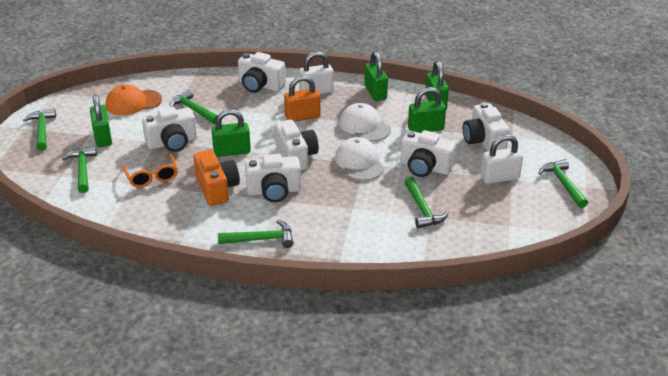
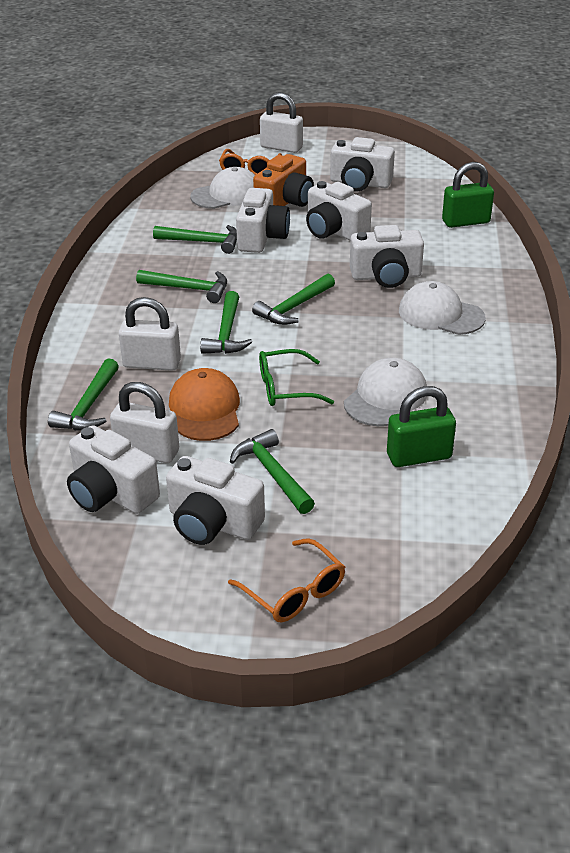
green glasses: 0 -> 1
green padlock: 5 -> 2
orange glasses: 1 -> 2
orange padlock: 1 -> 0
white cap: 2 -> 3
white padlock: 2 -> 3

